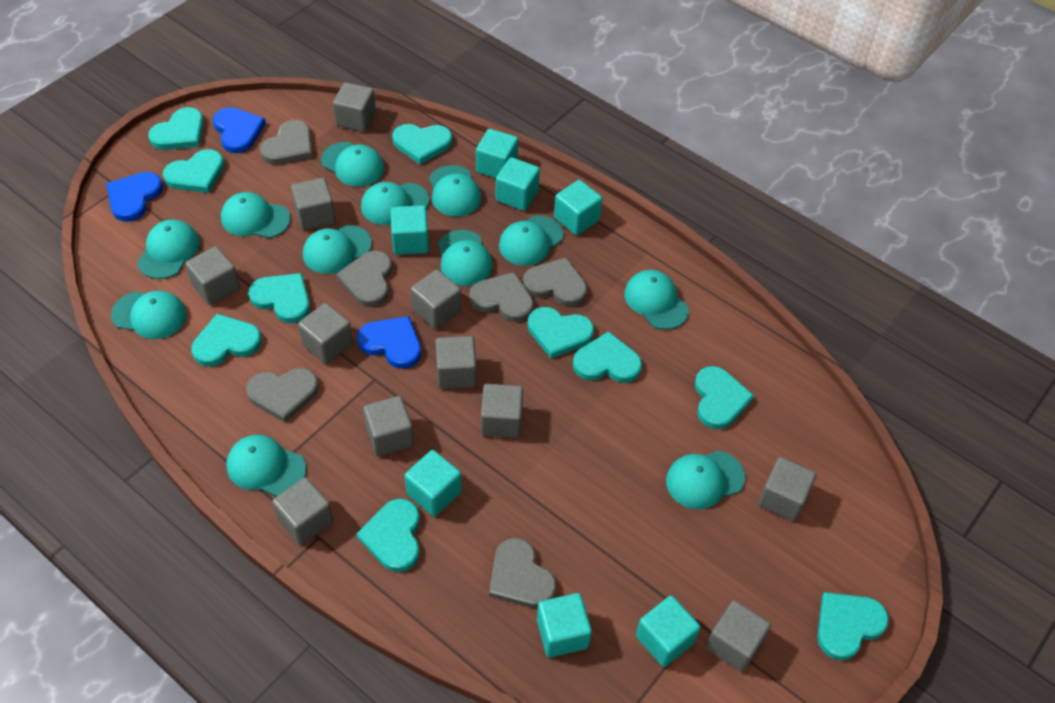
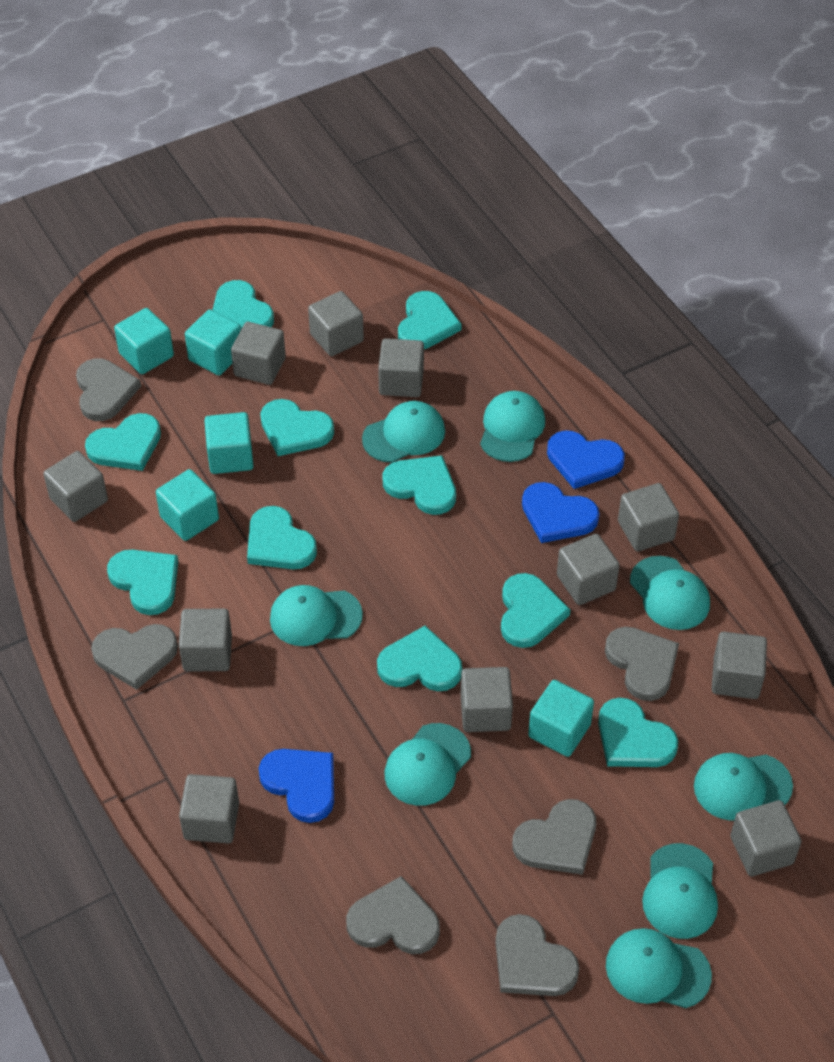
turquoise cap: 12 -> 8
turquoise cube: 7 -> 5

